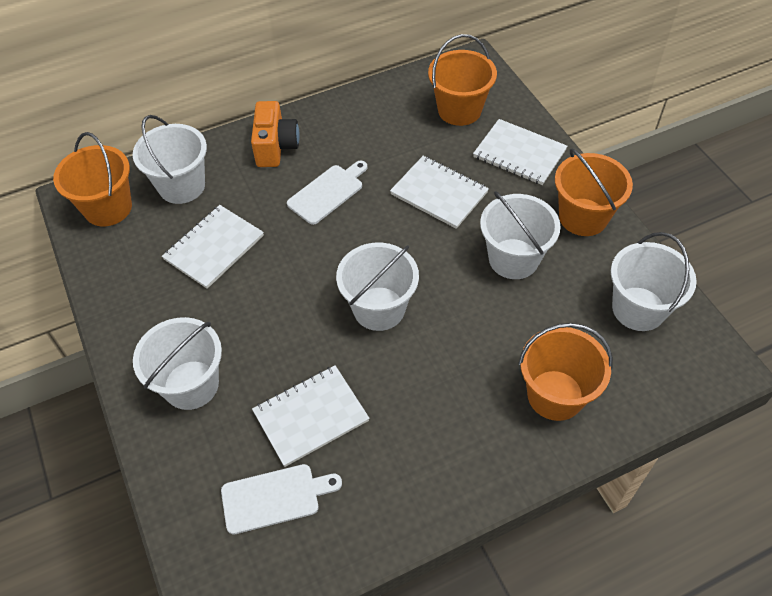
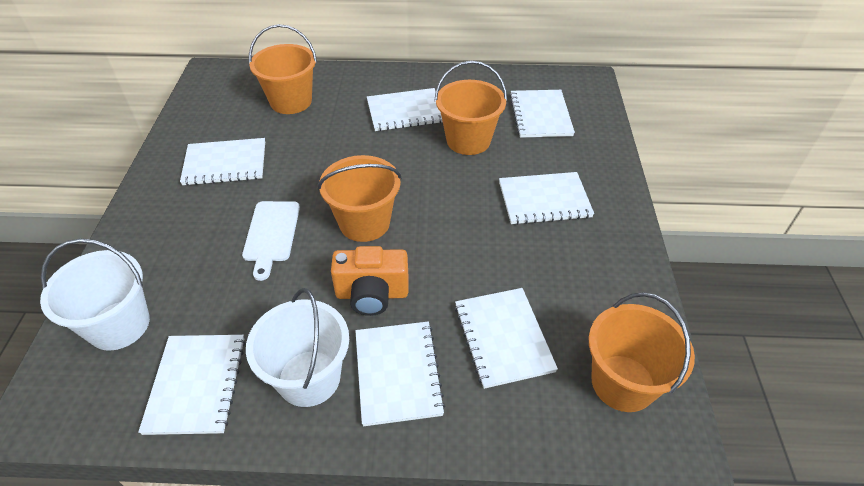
white bucket: 5 -> 2
white cutting board: 2 -> 1
white notebook: 4 -> 7

